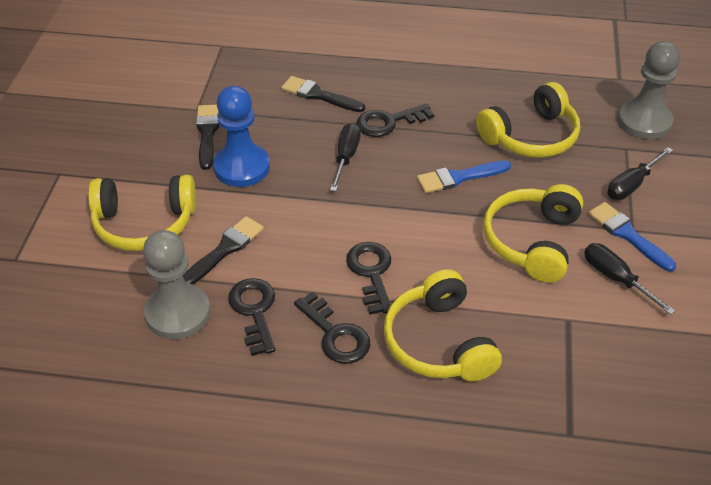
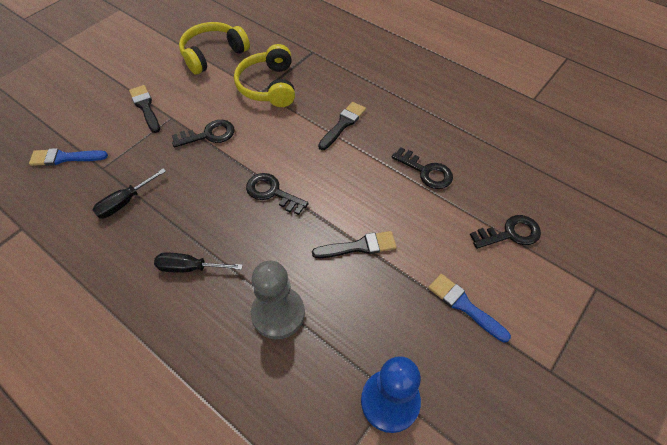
black screwdriver: 3 -> 2
grey pawn: 2 -> 1
yellow headphones: 4 -> 2

